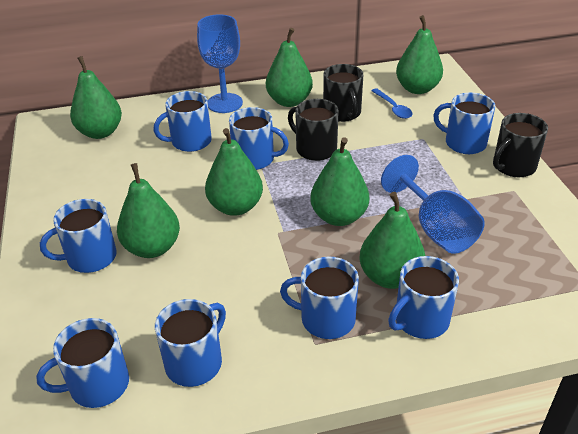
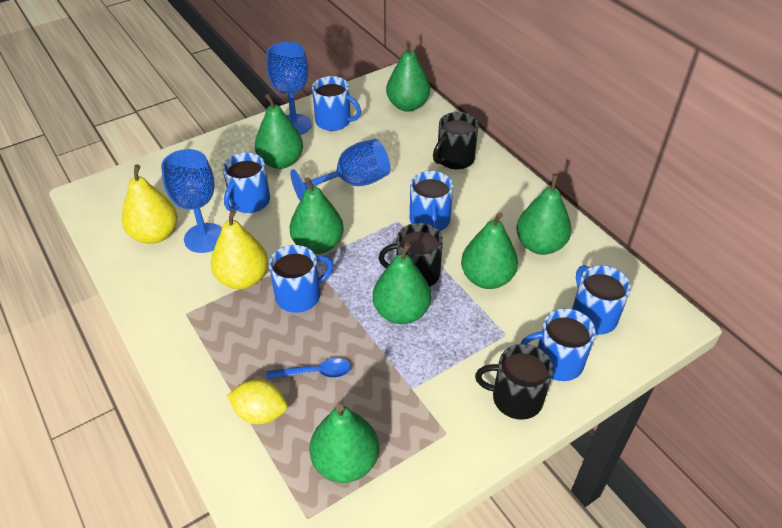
blue goblet: 2 -> 3
blue mug: 8 -> 6
yellow lemon: 0 -> 1
yellow pear: 0 -> 2

